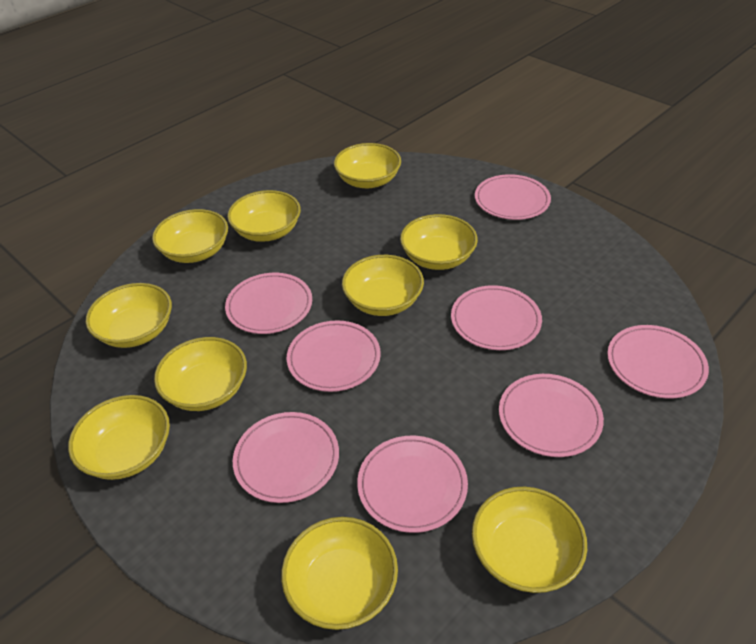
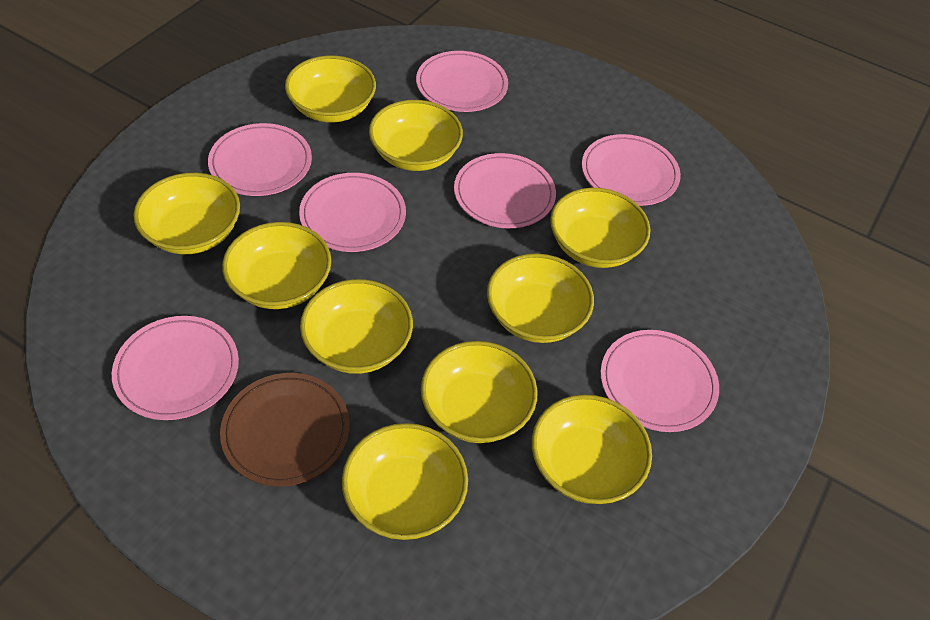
brown plate: 0 -> 1
pink plate: 8 -> 7

